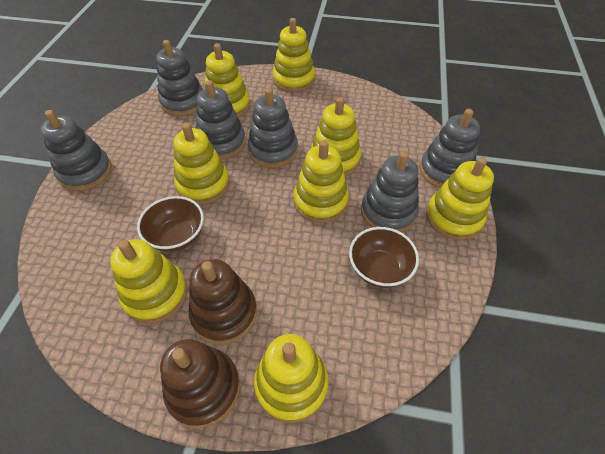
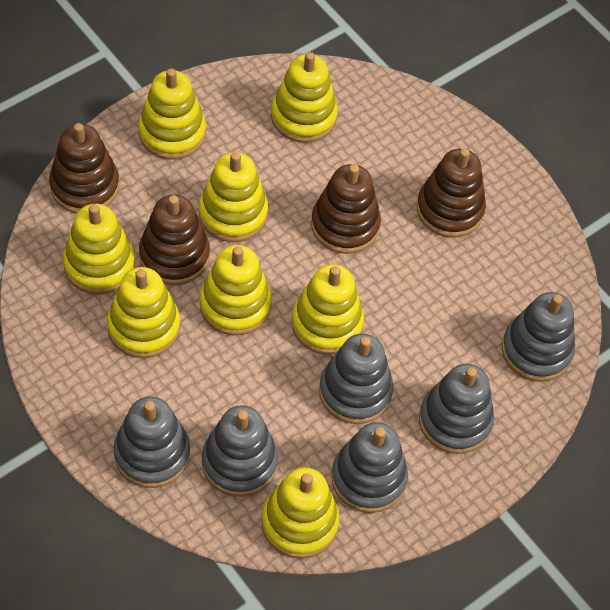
brown bowl: 2 -> 0
brown stacking toy: 2 -> 4

